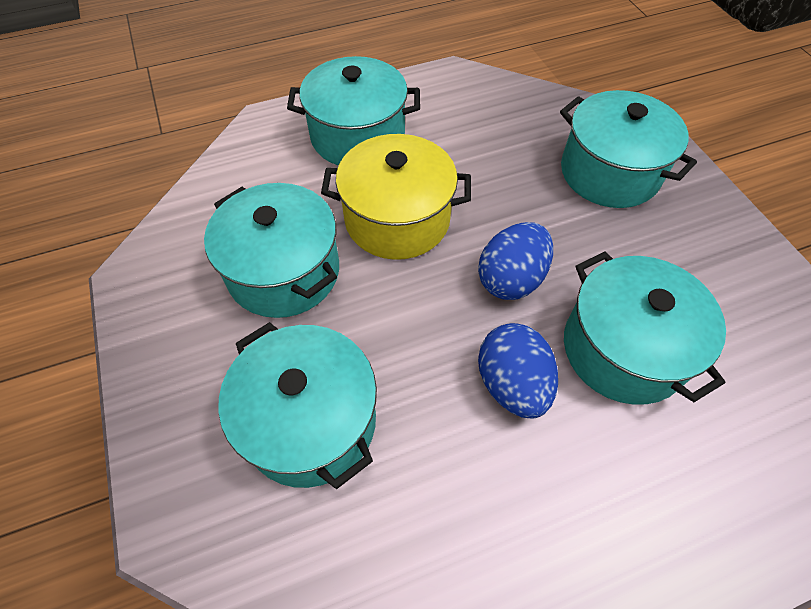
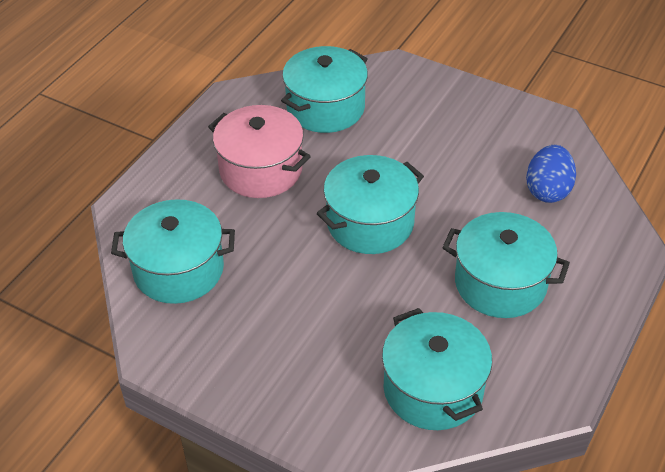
blue egg: 2 -> 1
pink pot: 0 -> 1
yellow pot: 1 -> 0

